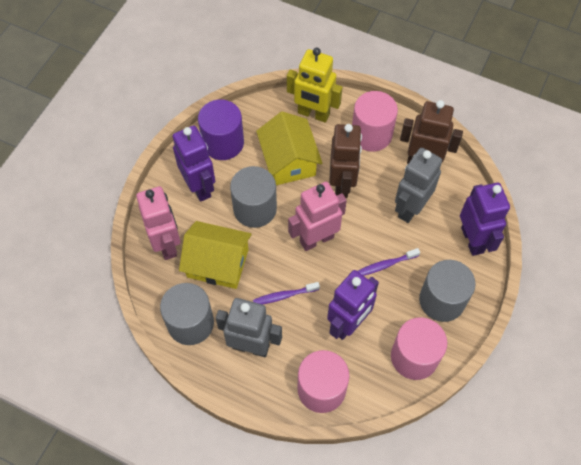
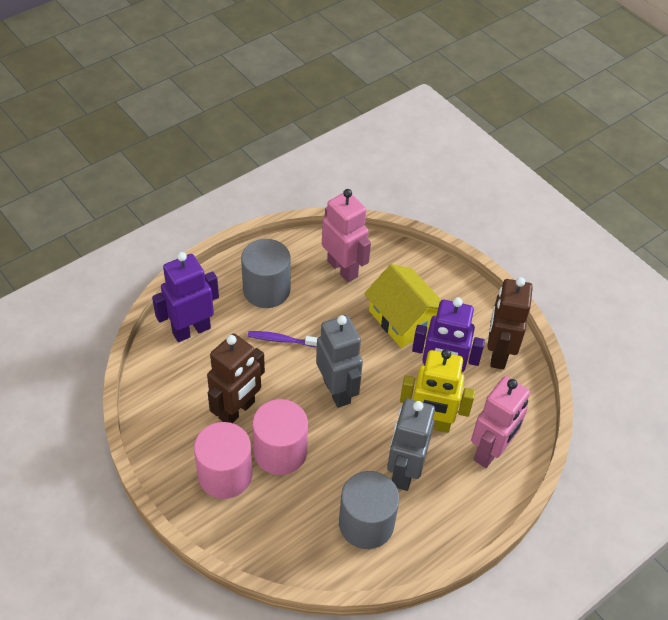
grey cylinder: 3 -> 2
pink cylinder: 3 -> 2
purple cylinder: 1 -> 0
purple robot: 3 -> 2
purple toothbrush: 2 -> 1
yellow house: 2 -> 1

